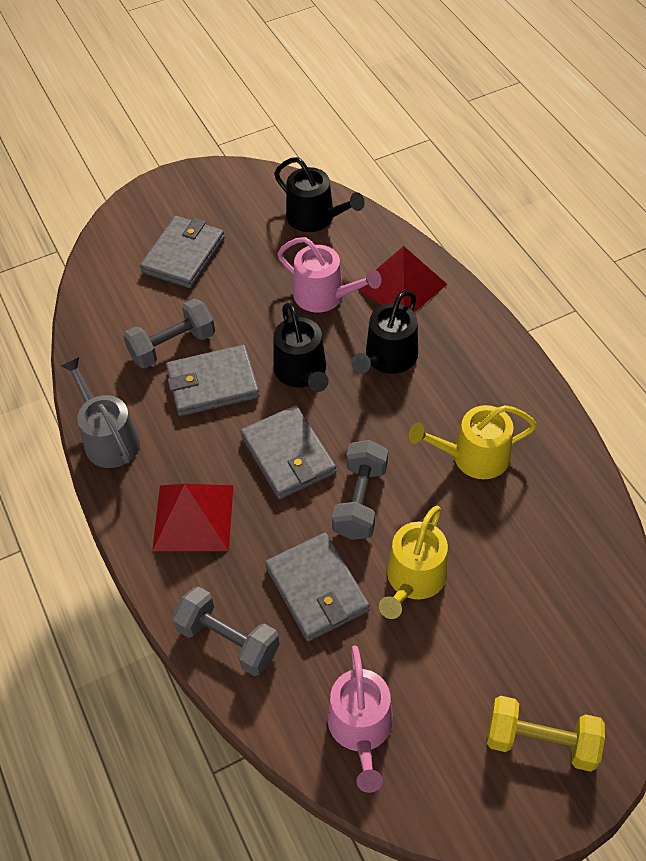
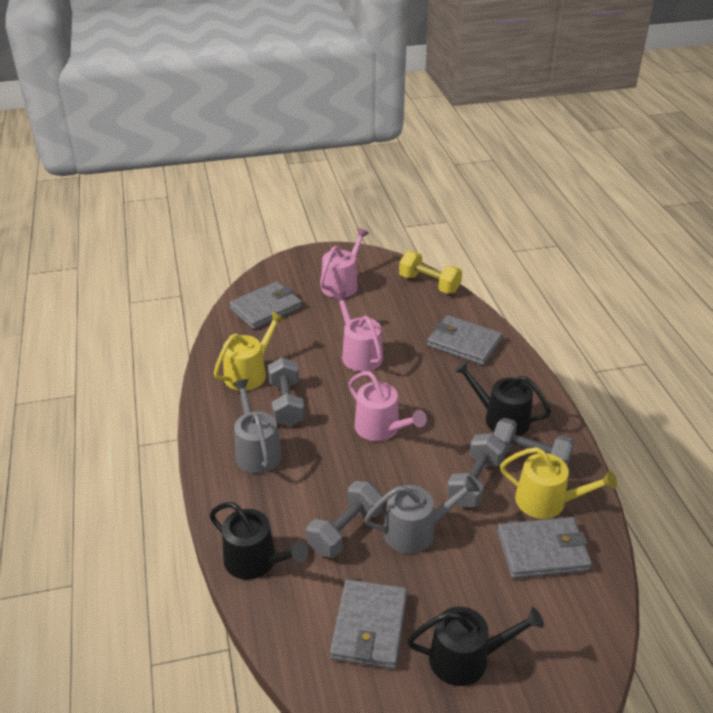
grey dumbbell: 3 -> 4
grey watering can: 1 -> 2
pink watering can: 2 -> 3
red pyramid: 2 -> 0

